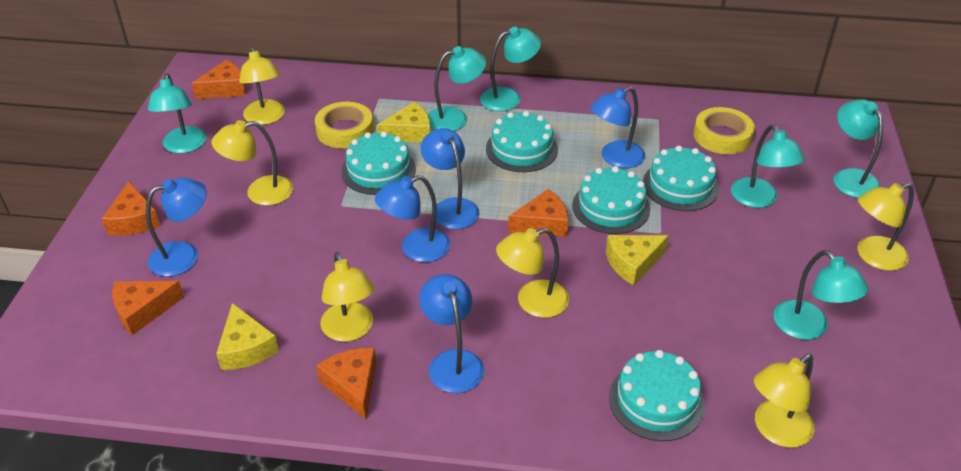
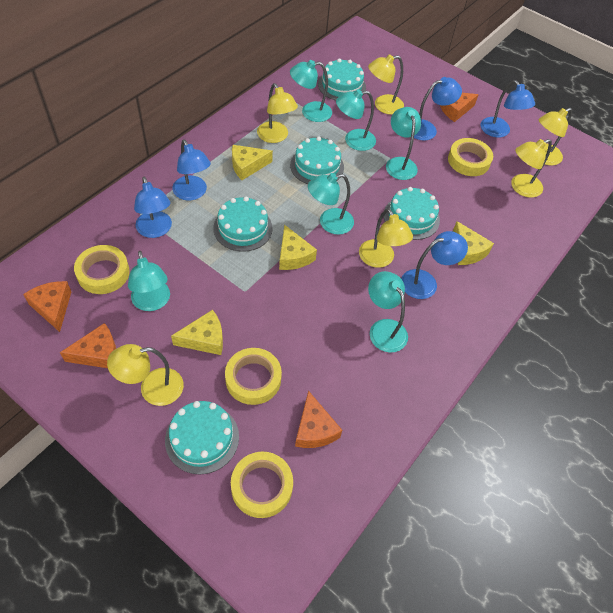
orange cheese: 5 -> 4
yellow cheese: 3 -> 4
yellow tape: 2 -> 4

